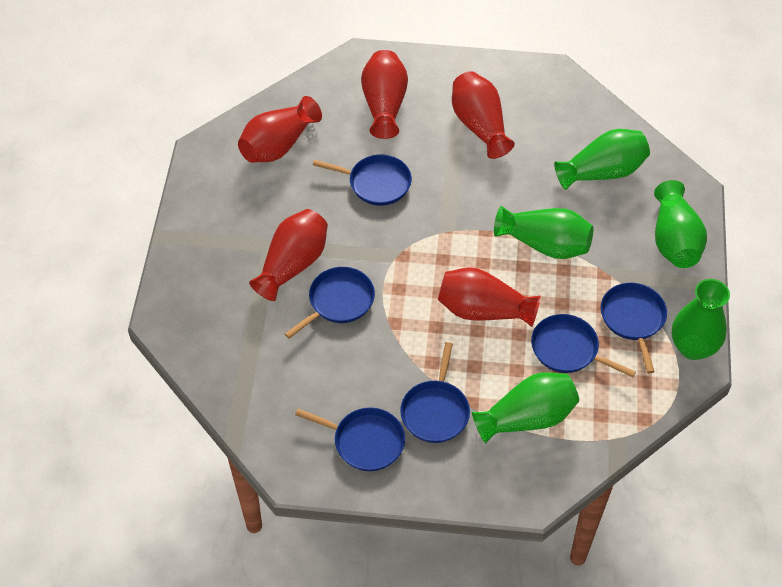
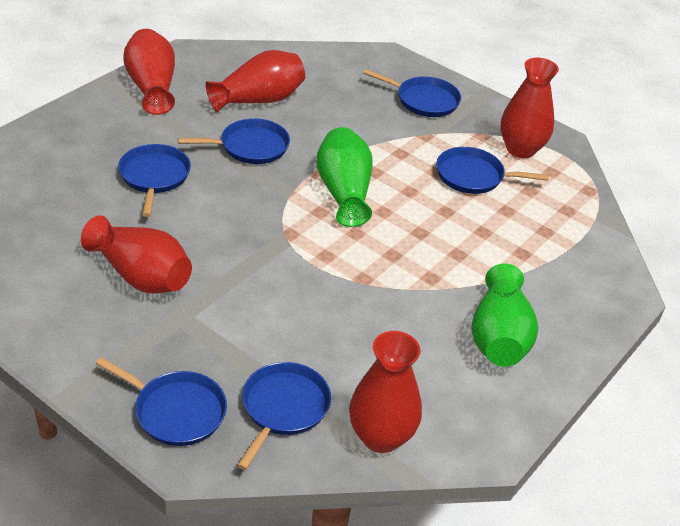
green vase: 5 -> 2

